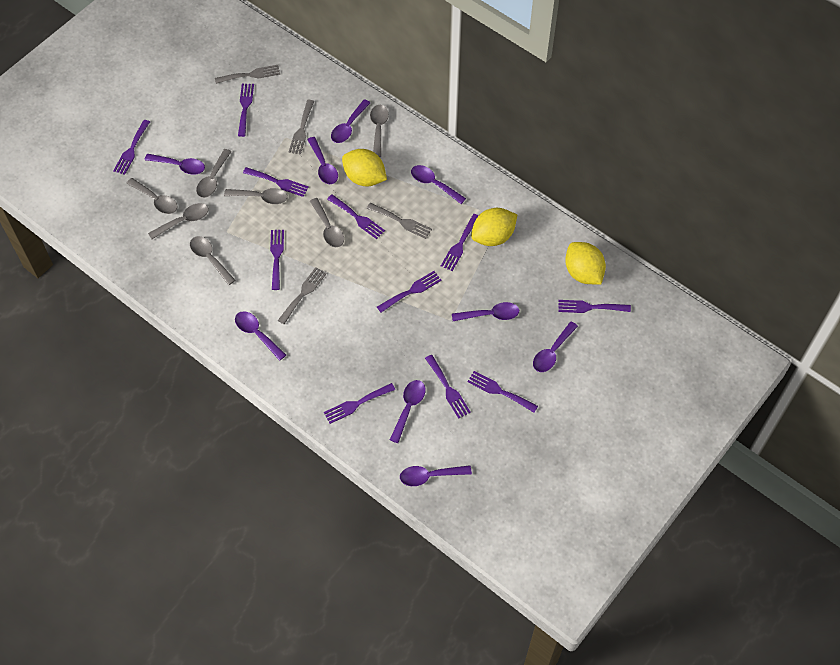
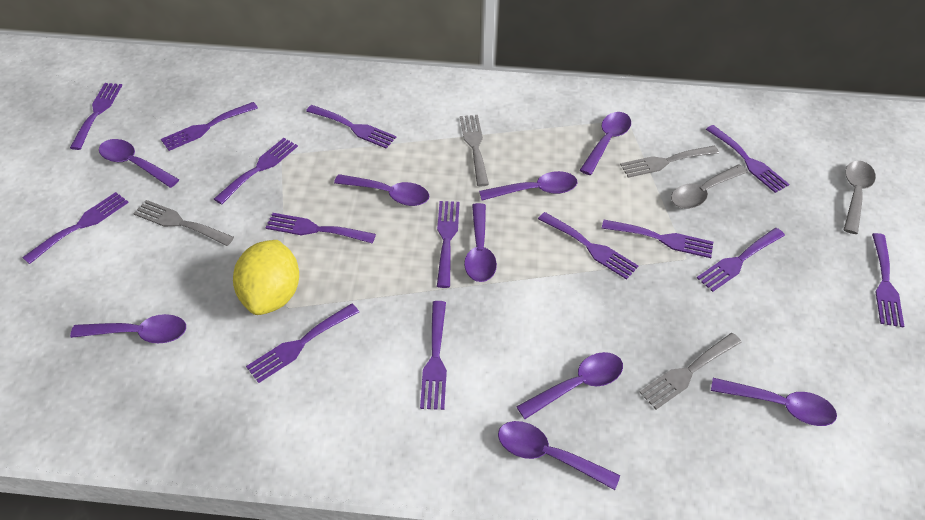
grey spoon: 7 -> 2
purple fork: 11 -> 14
yellow lemon: 3 -> 1

